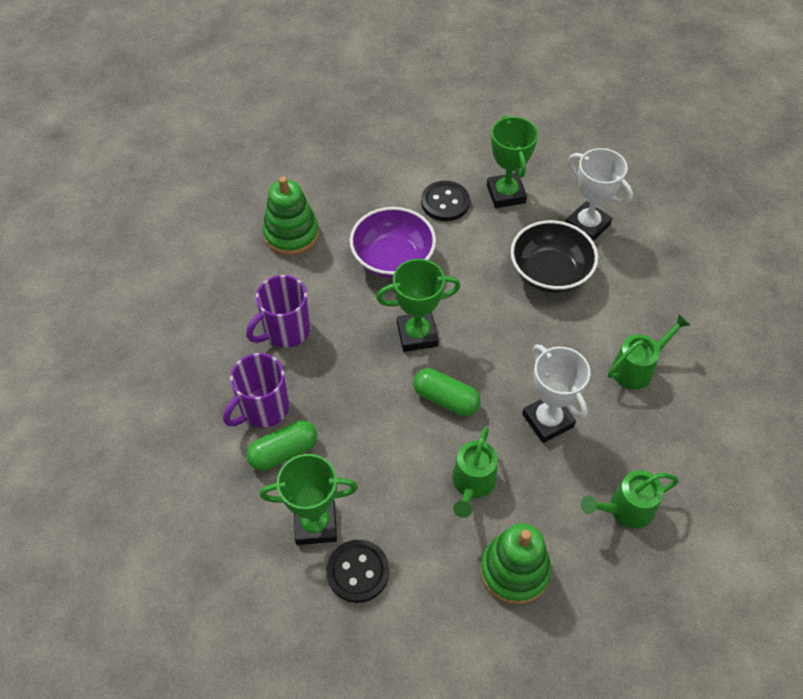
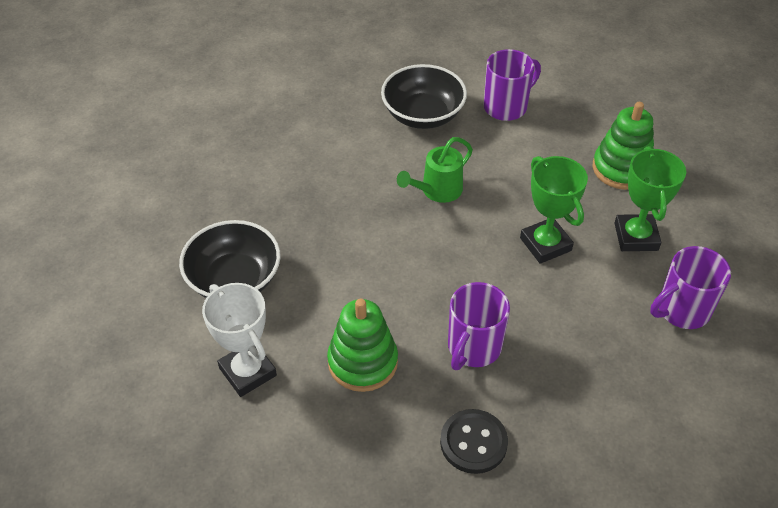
black bowl: 1 -> 2
black button: 2 -> 1
green capsule: 2 -> 0
green trophy: 3 -> 2
green watering can: 3 -> 1
purple bowl: 1 -> 0
purple mug: 2 -> 3
white trophy: 2 -> 1

